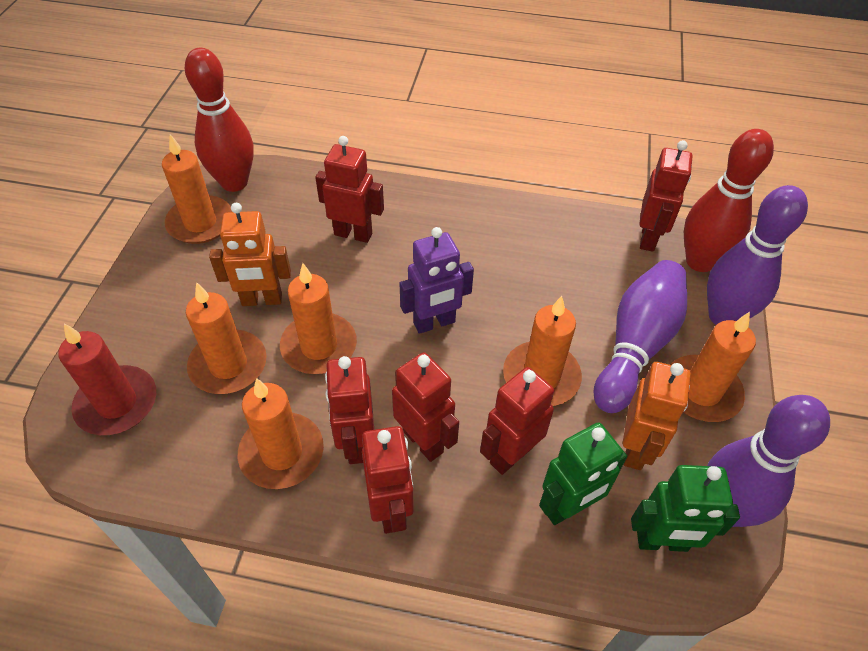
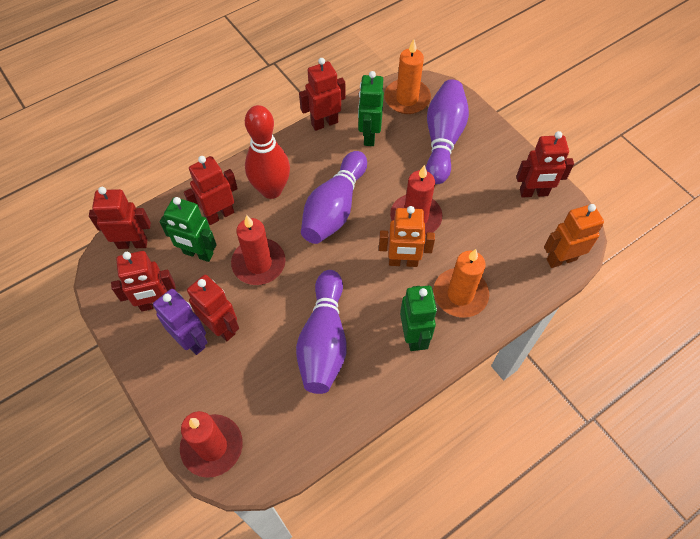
green robot: 2 -> 3
orange candle: 6 -> 2
red bowling pin: 2 -> 1
red candle: 1 -> 3

